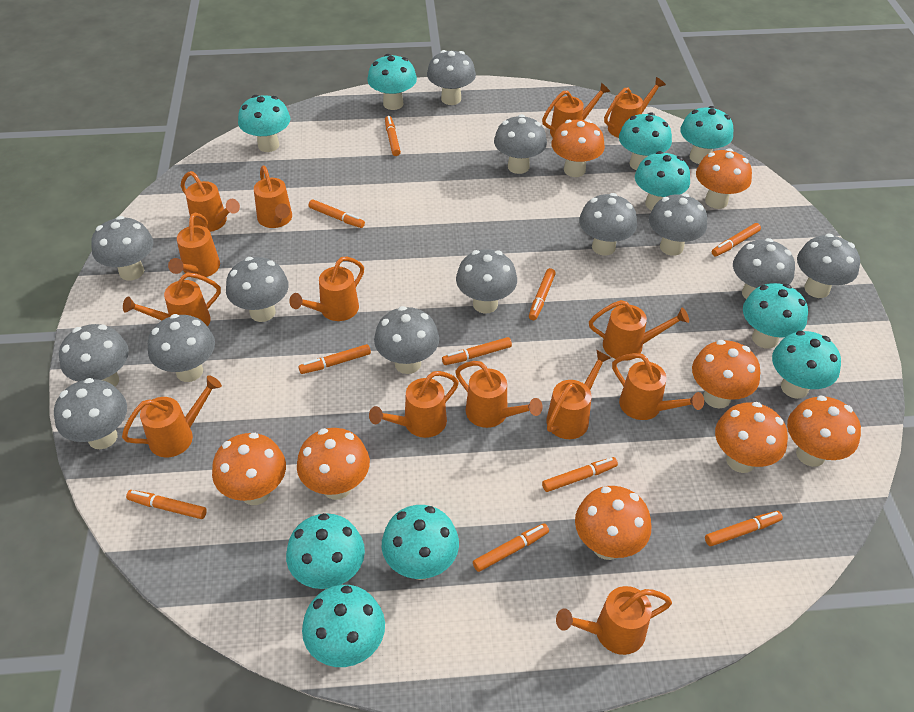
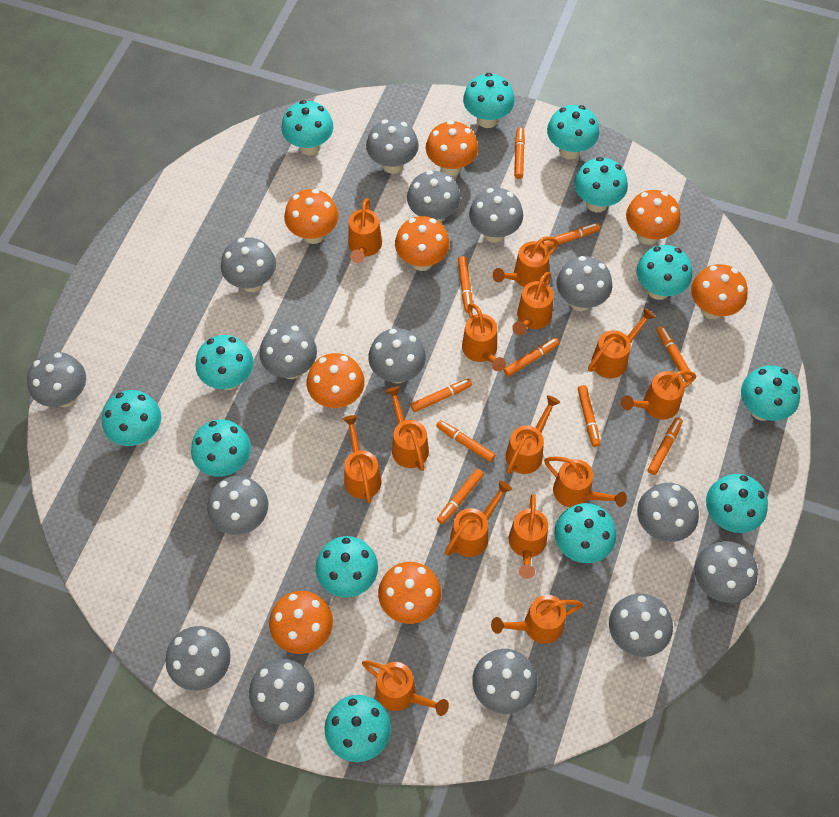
grey mushroom: 13 -> 15
turquoise mushroom: 10 -> 13

